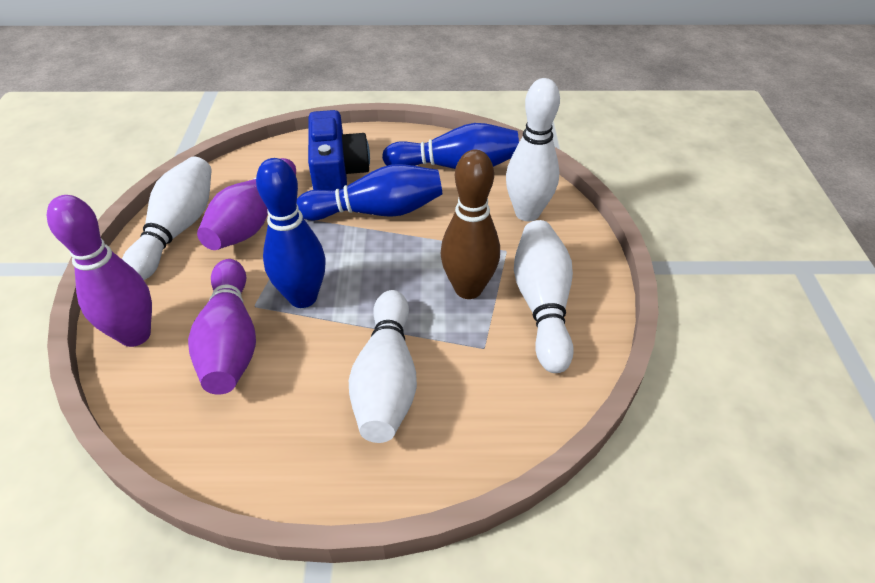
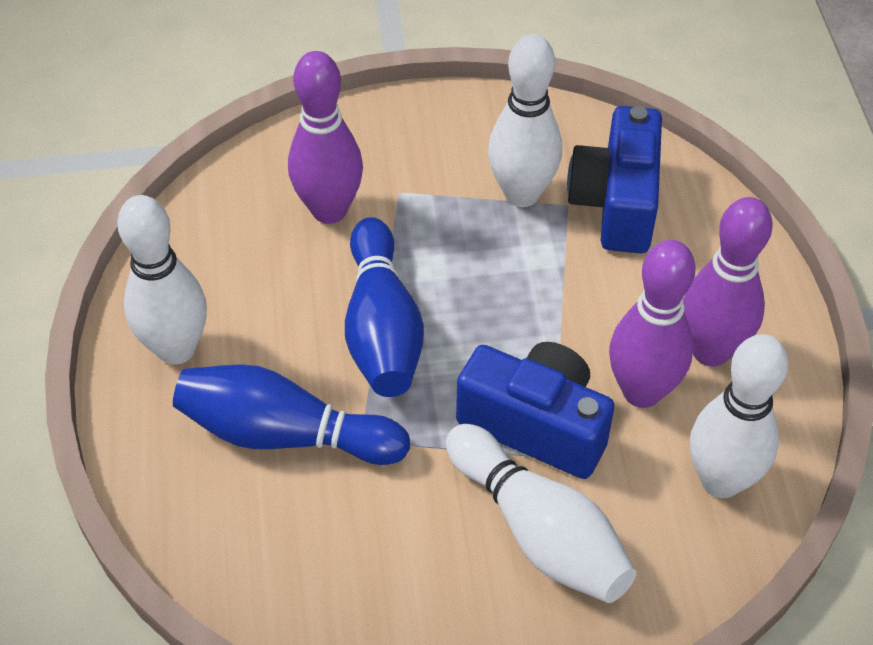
blue bowling pin: 3 -> 2
blue camera: 1 -> 2
brown bowling pin: 1 -> 0

